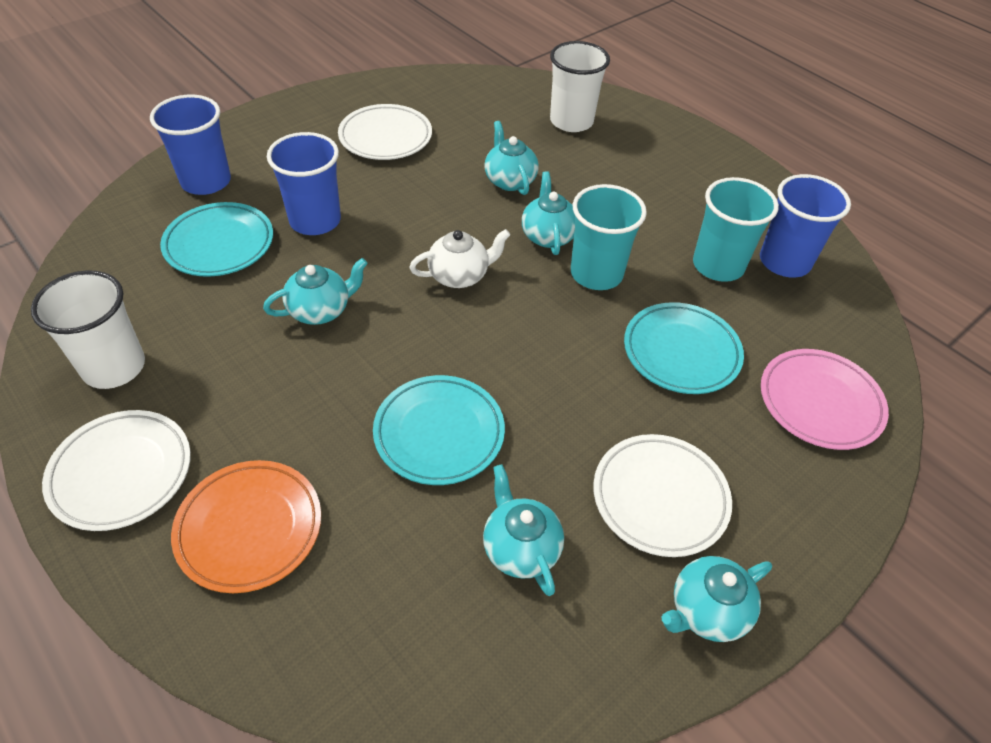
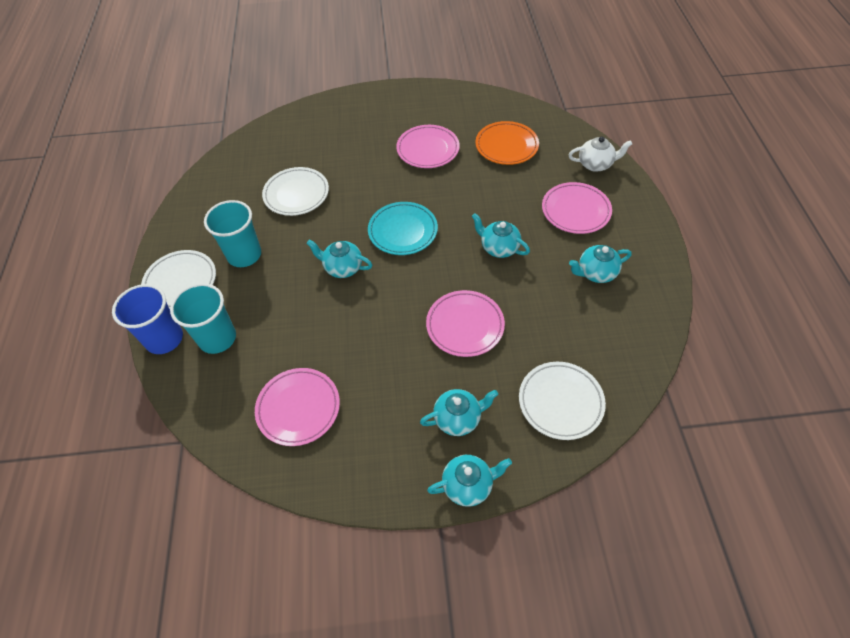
blue cup: 3 -> 1
pink plate: 1 -> 4
turquoise plate: 3 -> 1
white cup: 2 -> 0

